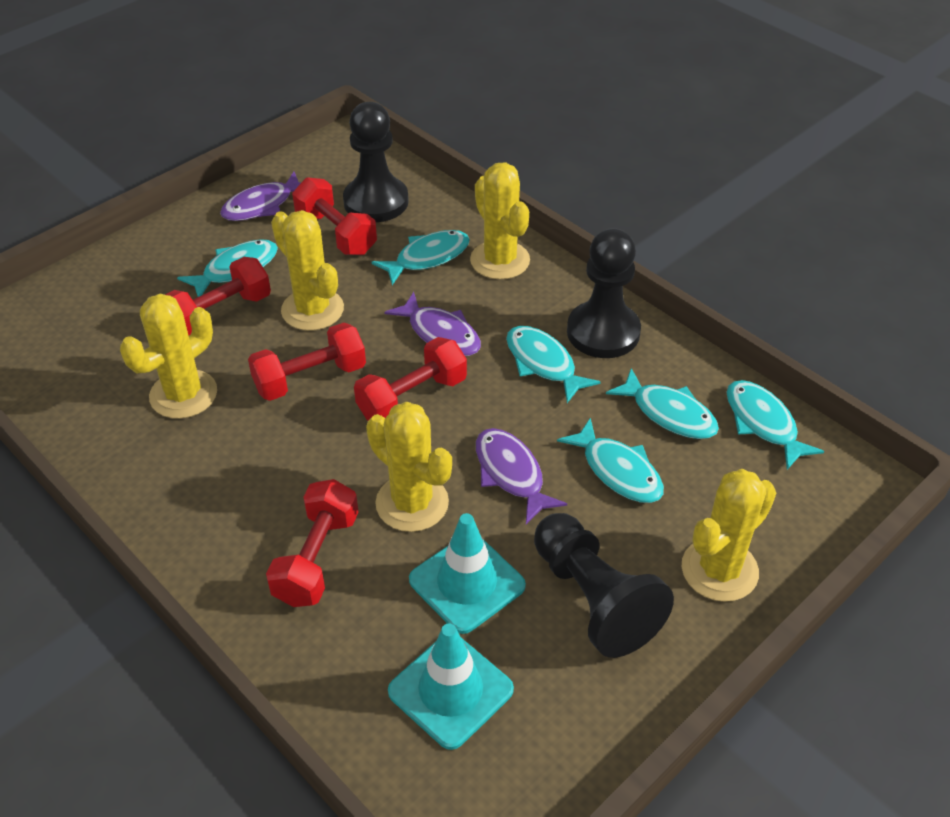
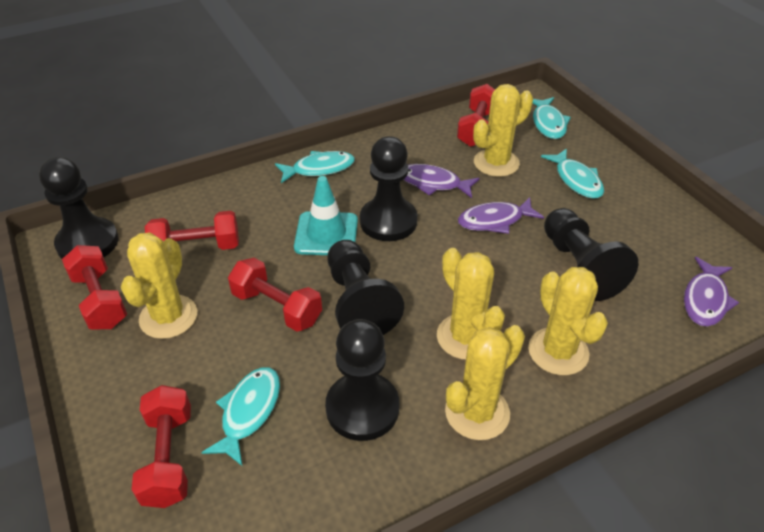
black pawn: 3 -> 5
turquoise fish: 6 -> 4
turquoise traffic cone: 2 -> 1

